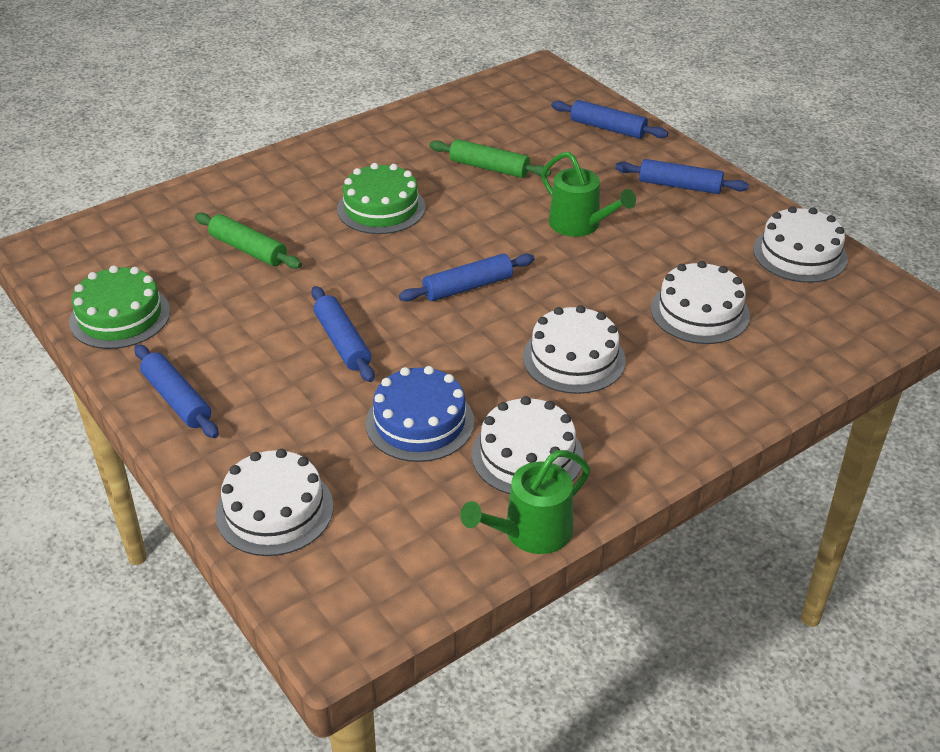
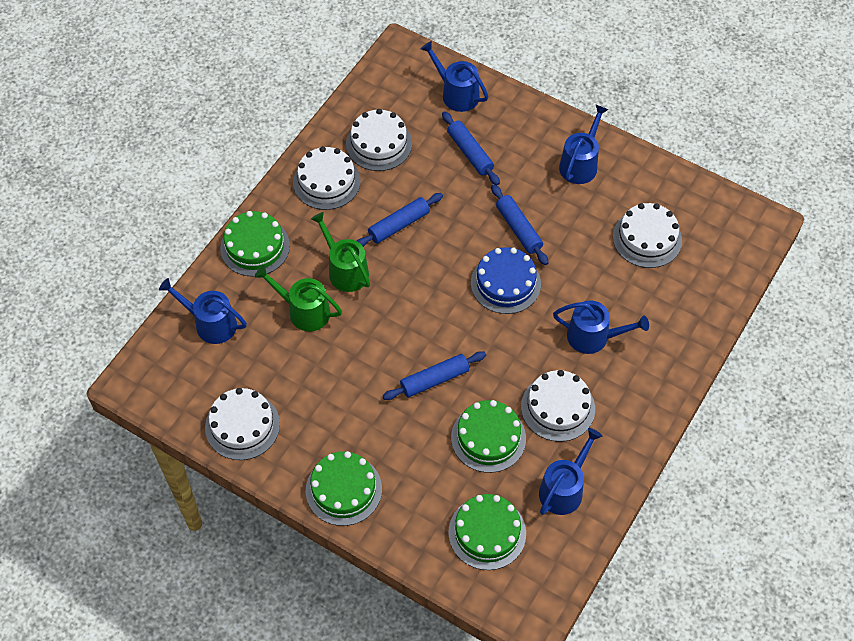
blue rolling pin: 5 -> 4
blue watering can: 0 -> 5
green cake: 2 -> 4
green rolling pin: 2 -> 0

